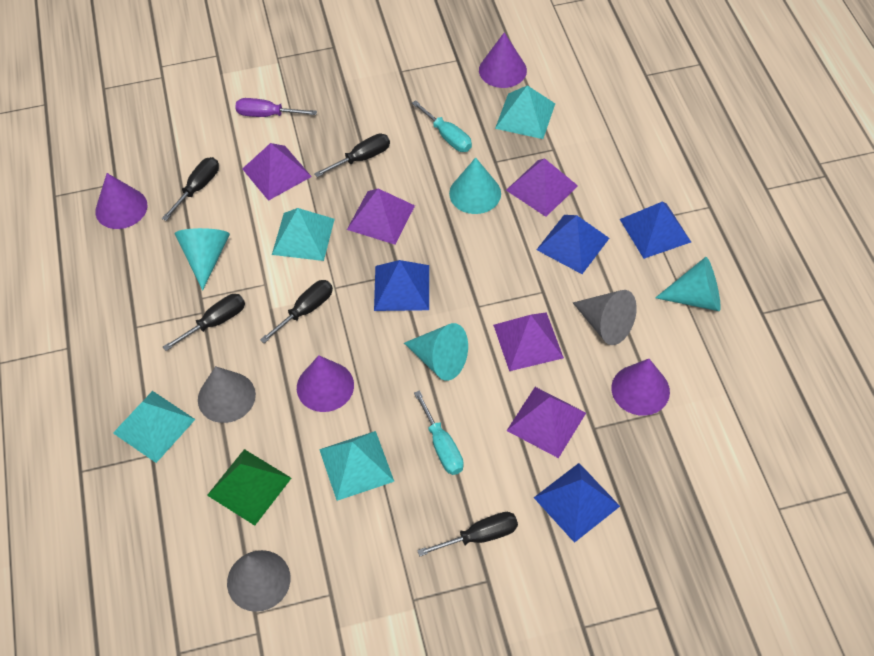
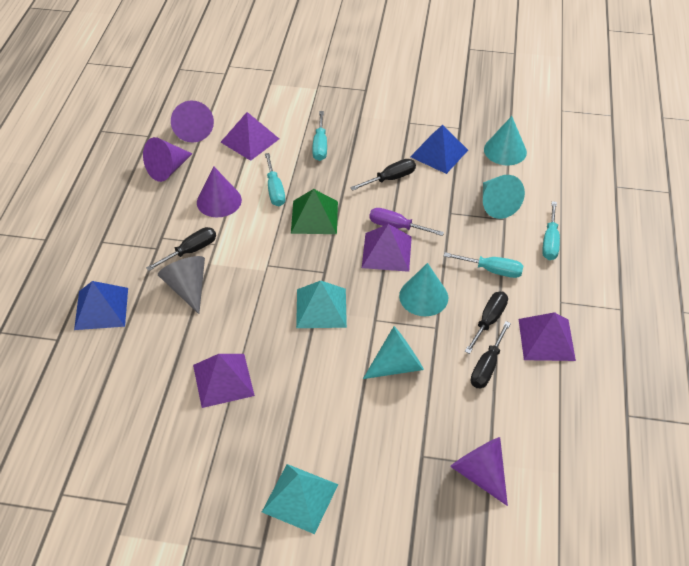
black screwdriver: 5 -> 4
blue pyramid: 4 -> 2
grey cone: 3 -> 1
purple pyramid: 5 -> 4
turquoise pyramid: 4 -> 2
turquoise screwdriver: 2 -> 4

